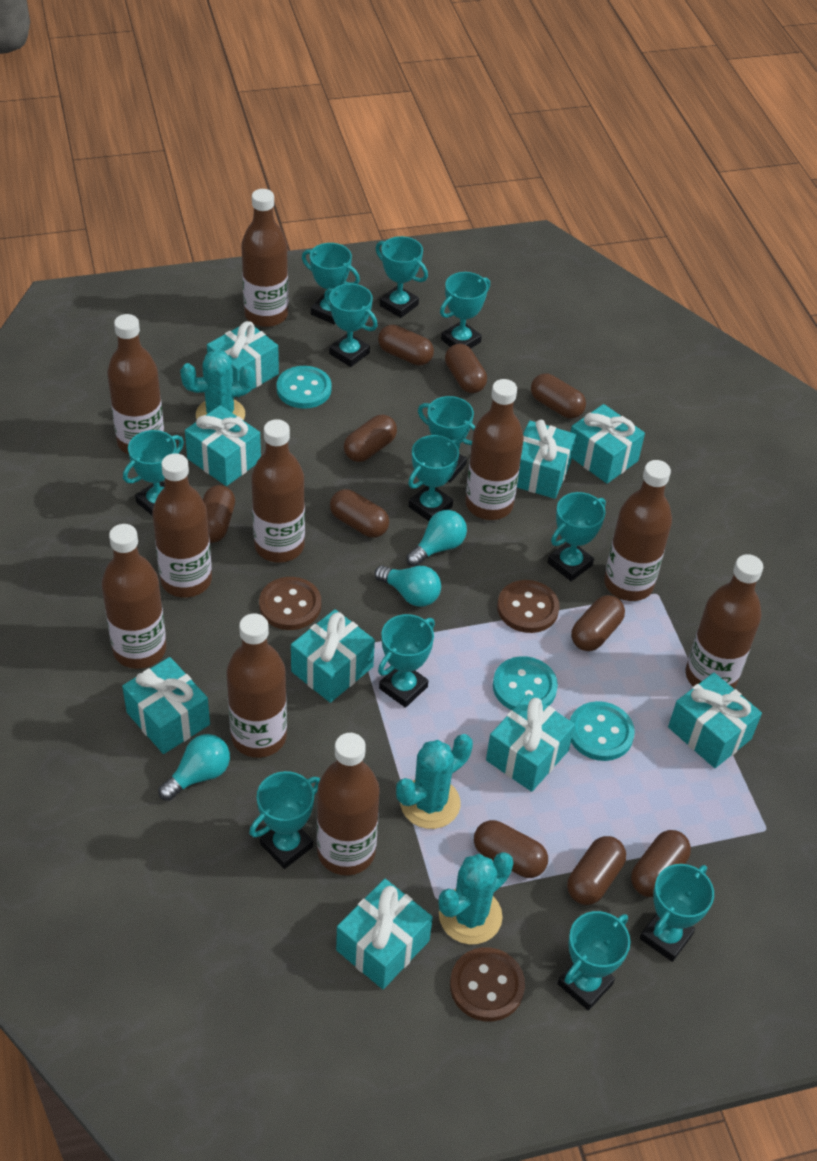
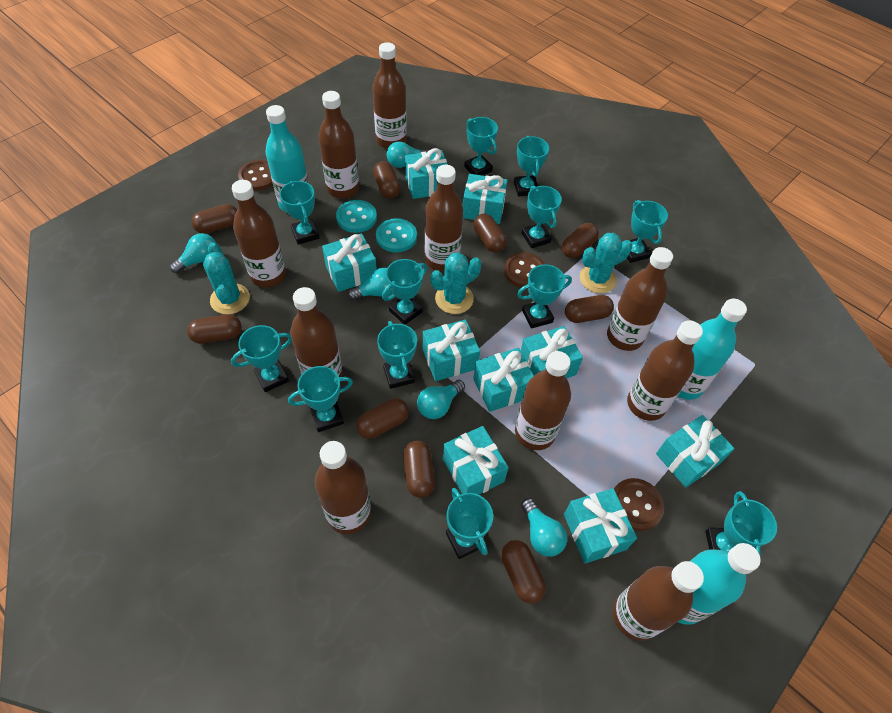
brown capsule: 10 -> 9
turquoise bottle: 0 -> 3
turquoise button: 3 -> 2
turquoise light bulb: 3 -> 5

